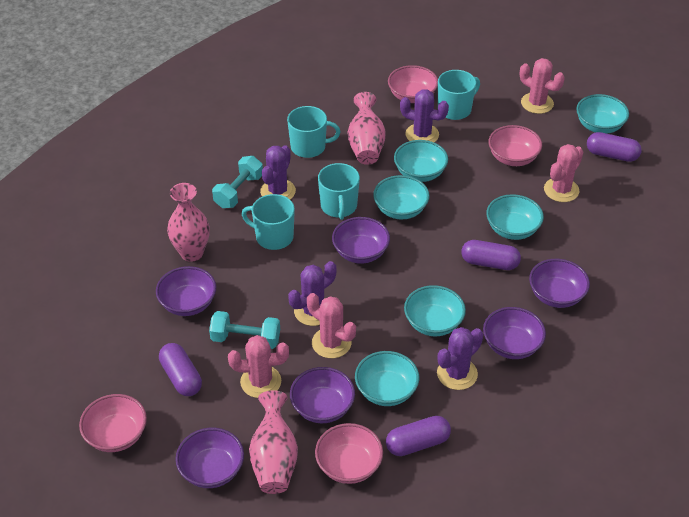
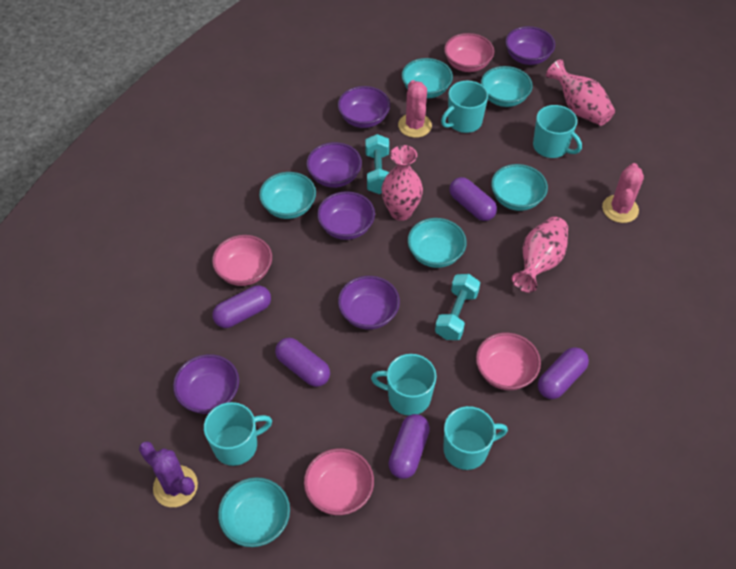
pink cactus: 4 -> 2
purple cactus: 4 -> 1
purple capsule: 4 -> 5
turquoise mug: 4 -> 5

